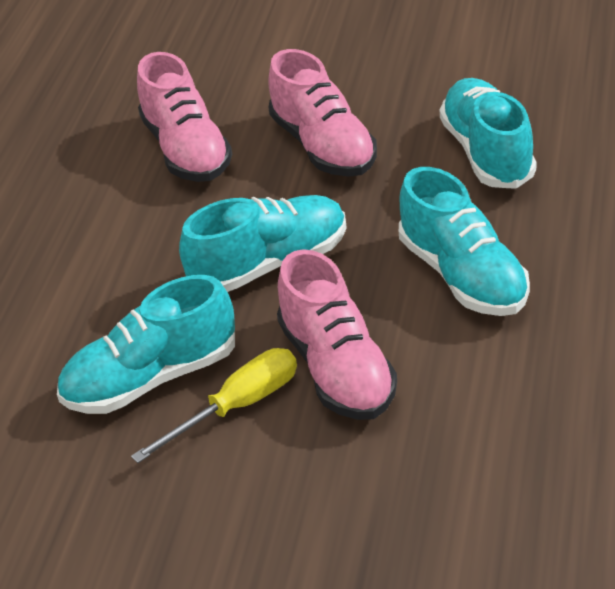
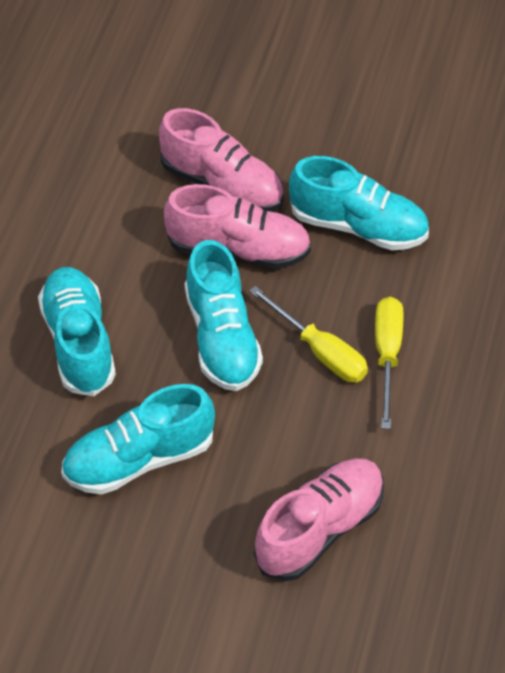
yellow screwdriver: 1 -> 2

